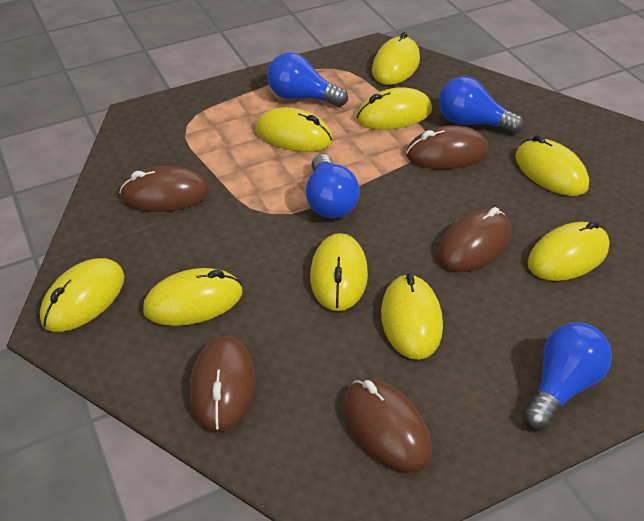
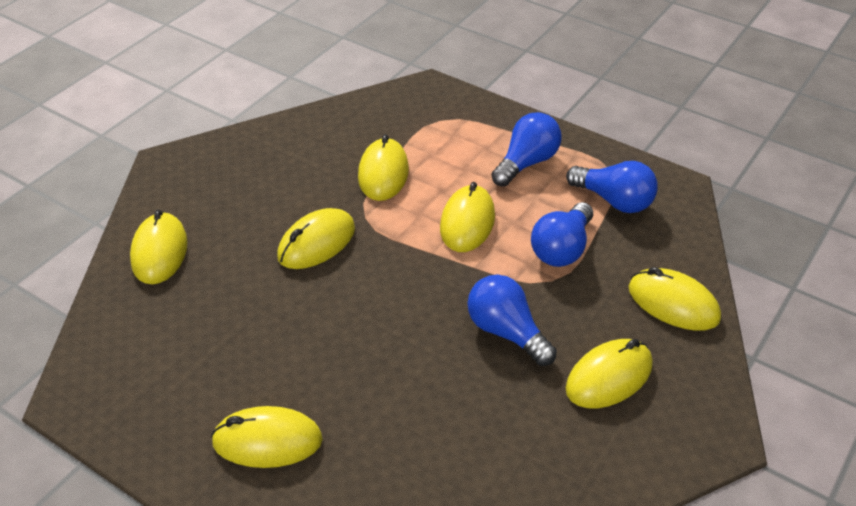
brown mouse: 5 -> 0
yellow mouse: 9 -> 7

